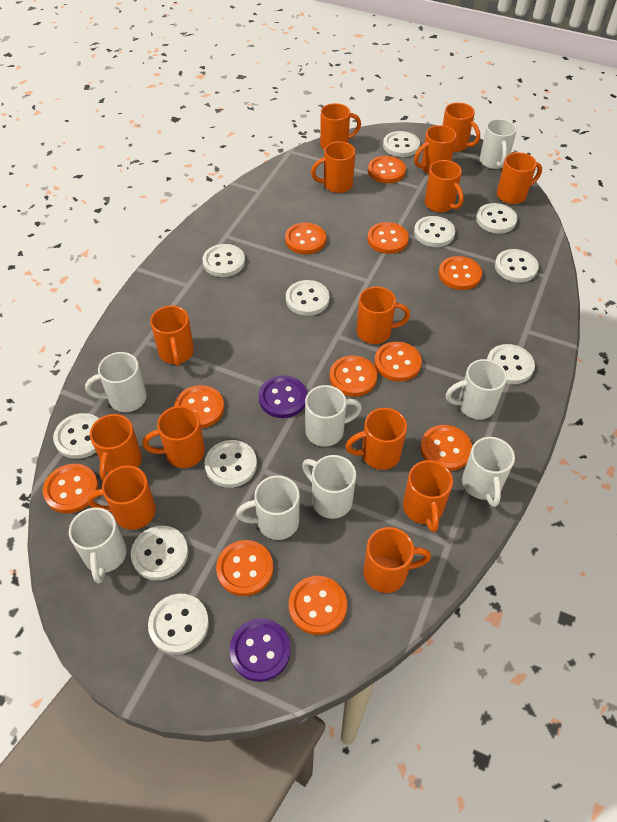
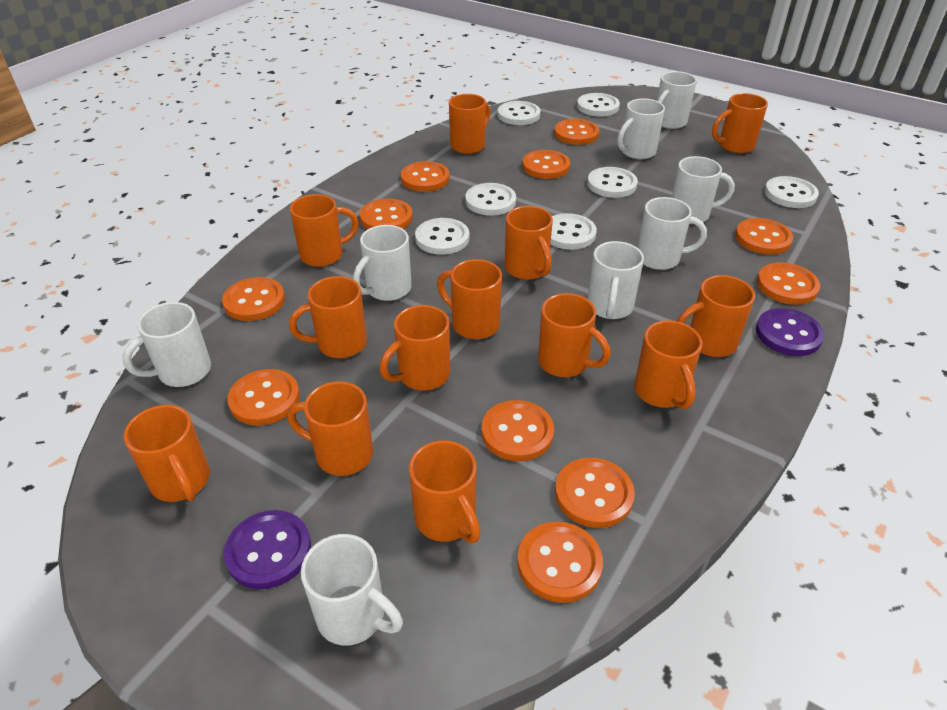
orange mug: 14 -> 13
white button: 11 -> 7

